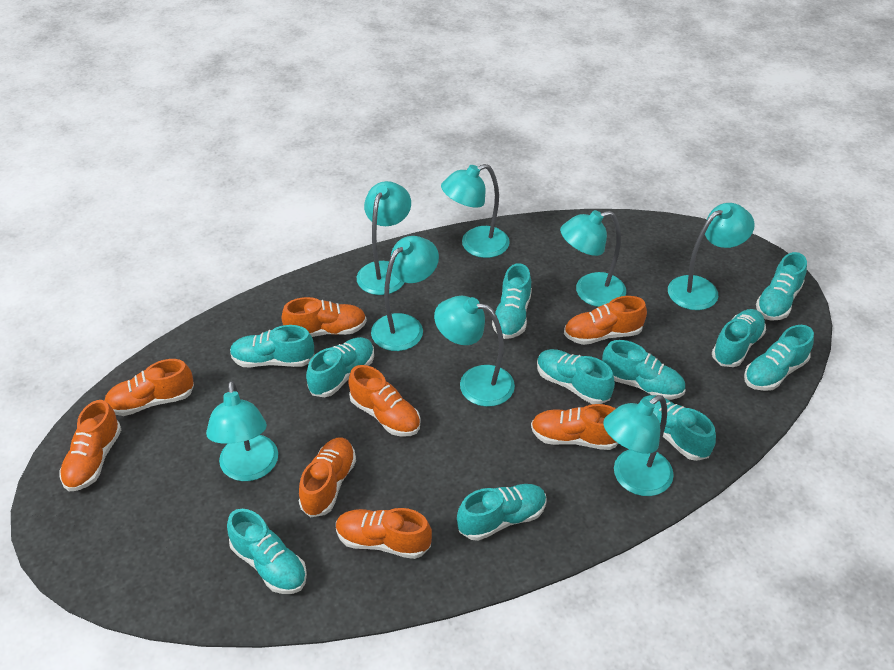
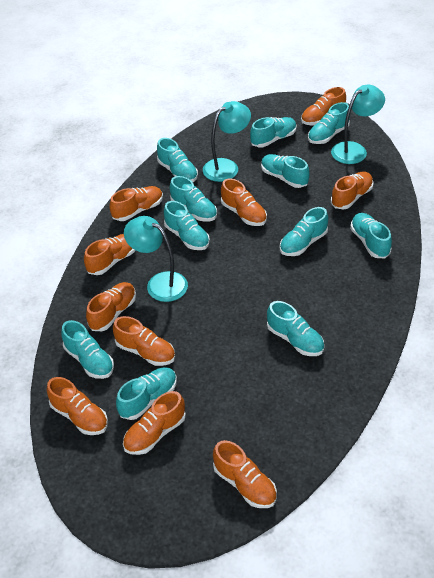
orange shoe: 8 -> 10
turquoise lamp: 8 -> 3

